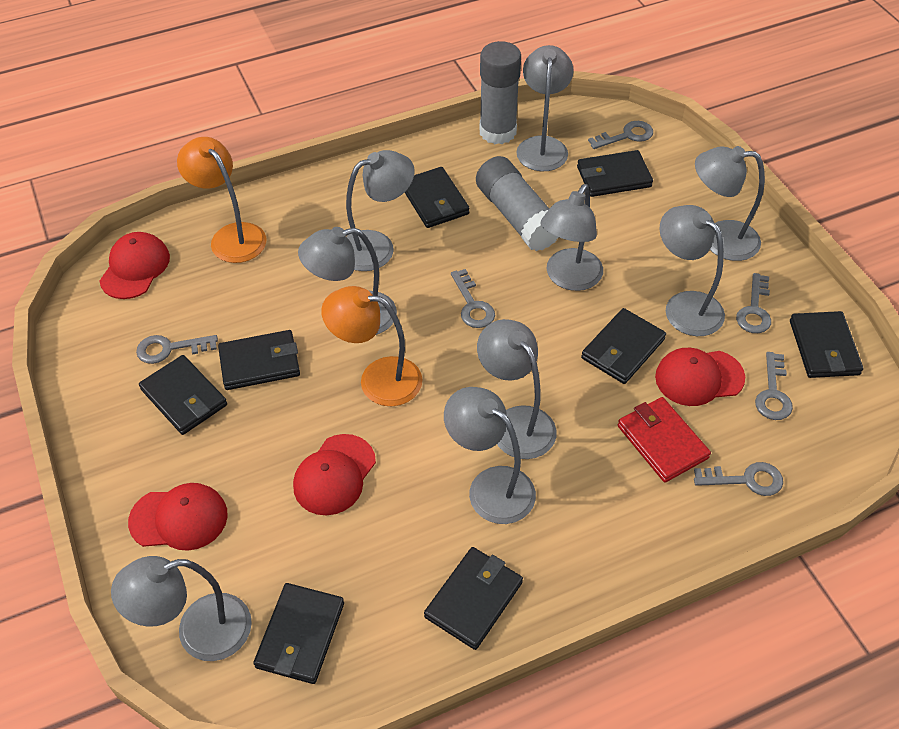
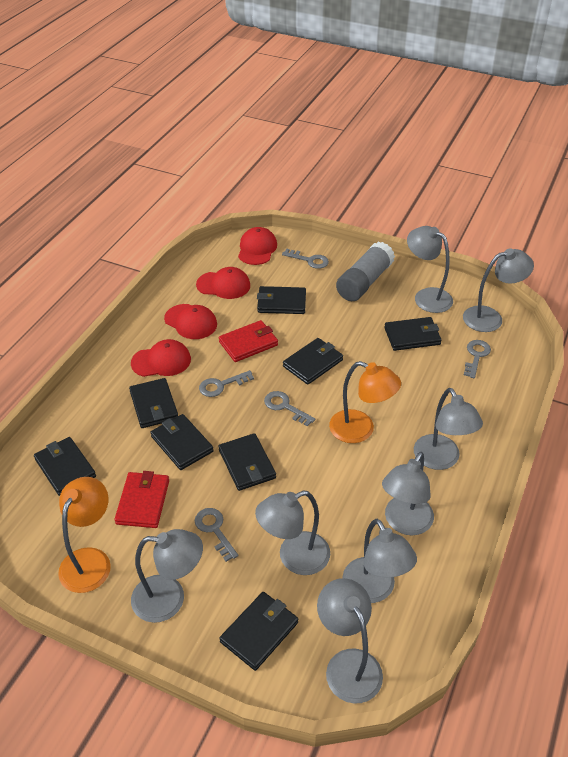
grey glue stick: 2 -> 1
grey key: 6 -> 5
grey lamp: 9 -> 8
red wallet: 1 -> 2

